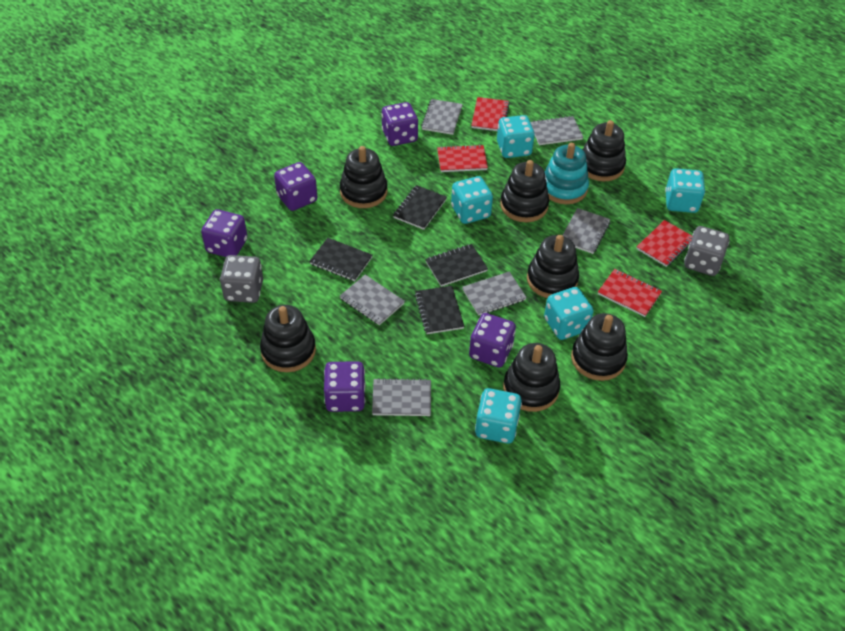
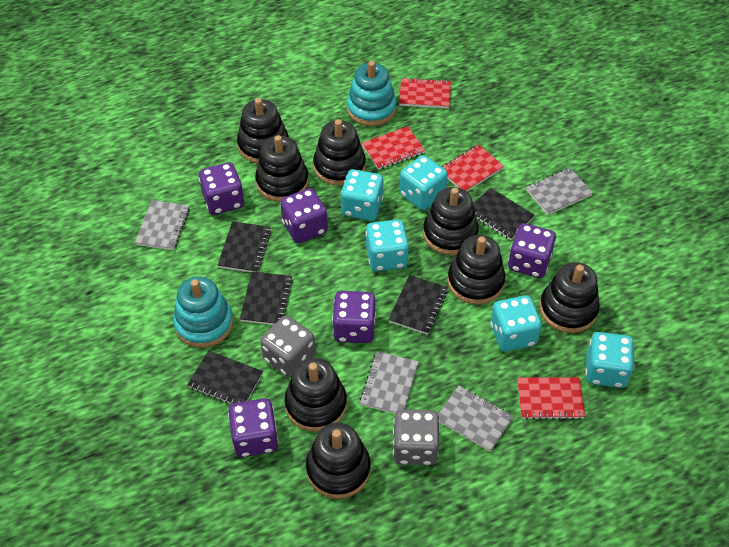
black notebook: 4 -> 5
black stacking toy: 7 -> 8
grey notebook: 6 -> 4
turquoise stacking toy: 1 -> 2

